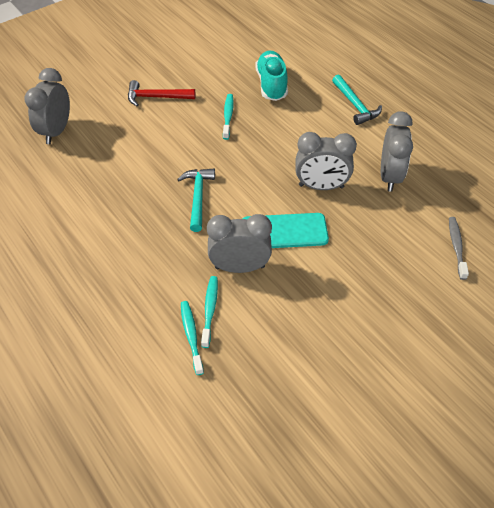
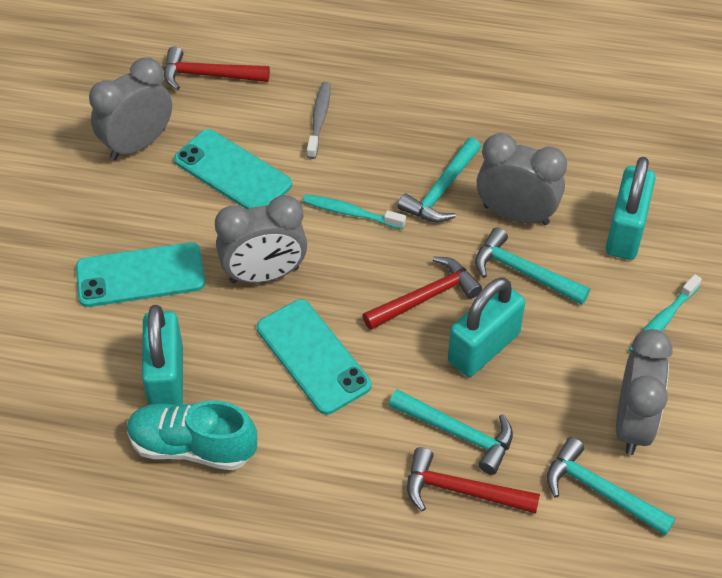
red hammer: 1 -> 3
turquoise hammer: 2 -> 4
turquoise padlock: 0 -> 3
turquoise phone: 1 -> 3
turquoise toothbrush: 3 -> 2

